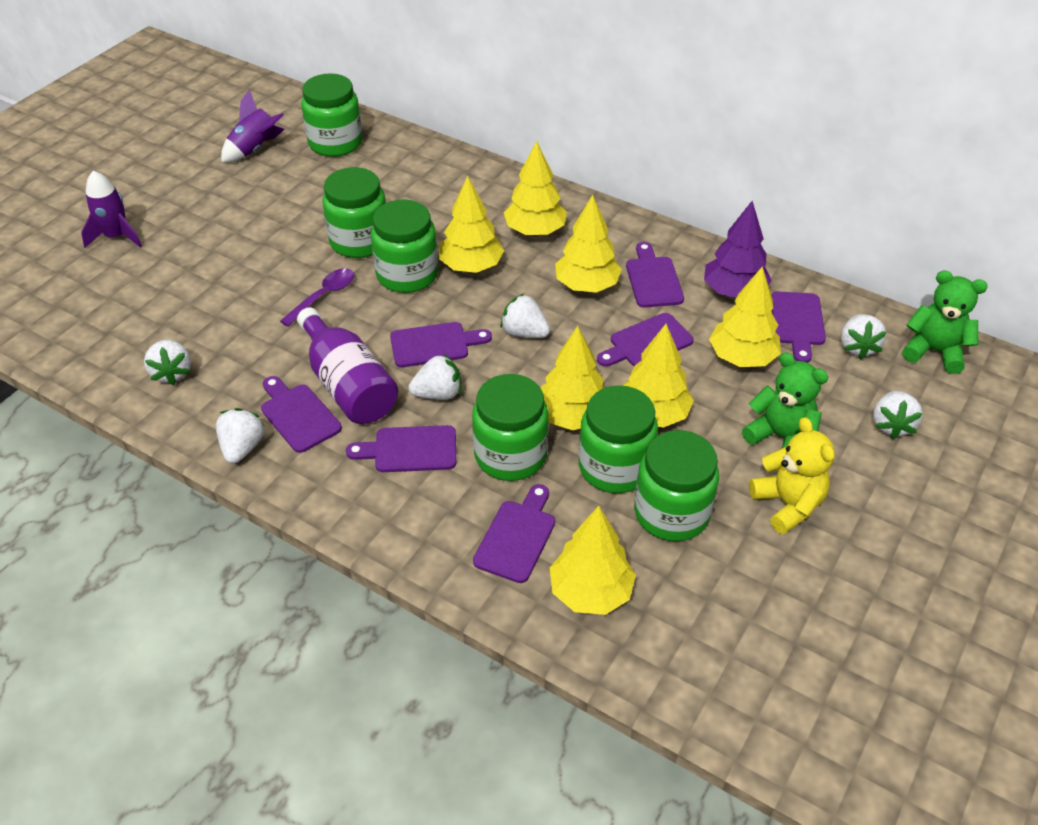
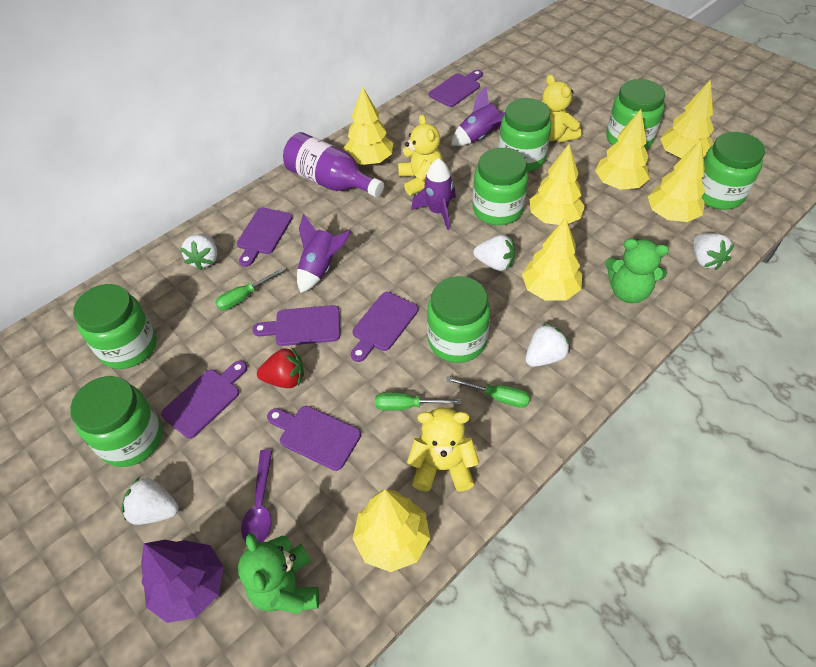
green jar: 6 -> 7
green screwdriver: 0 -> 3
purple cutting board: 7 -> 6
purple rocket: 2 -> 3
red strawberry: 0 -> 1
white strawberry: 6 -> 5
yellow teddy bear: 1 -> 3

